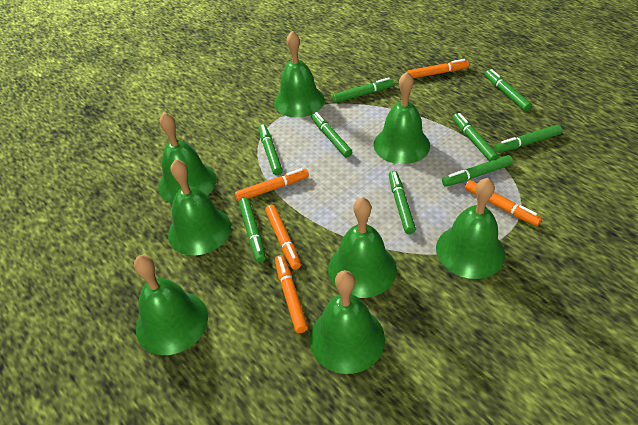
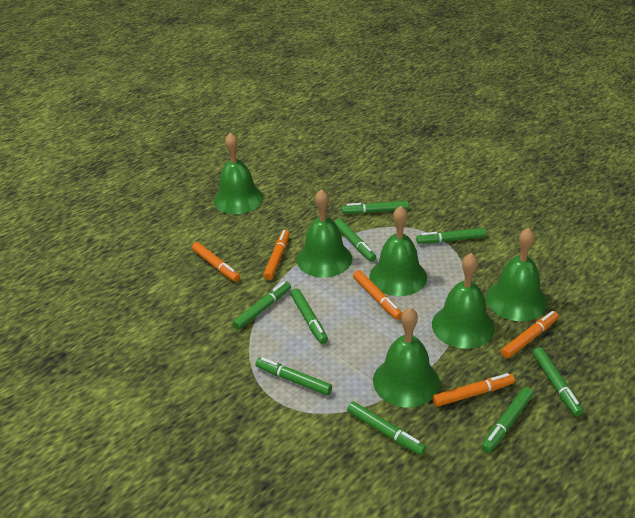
green bell: 8 -> 6

